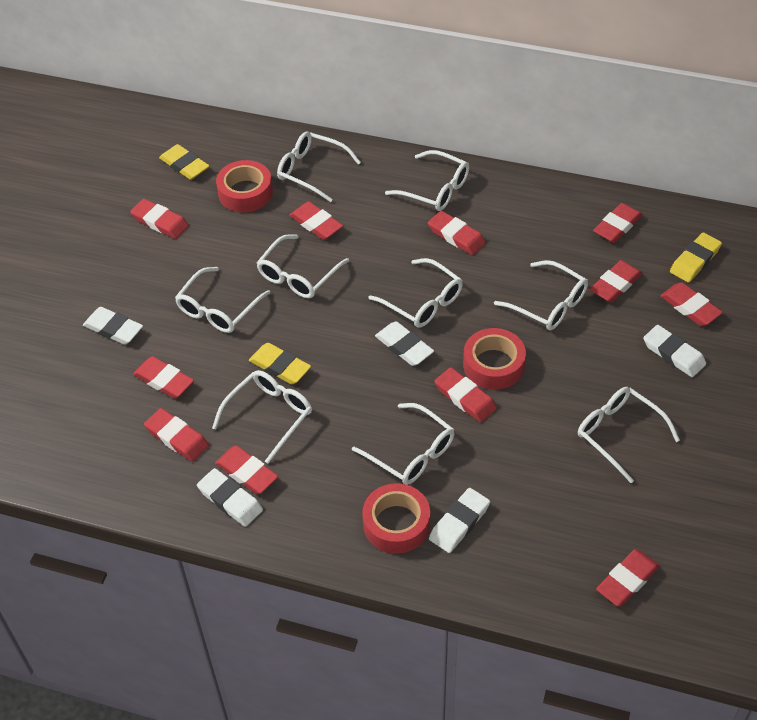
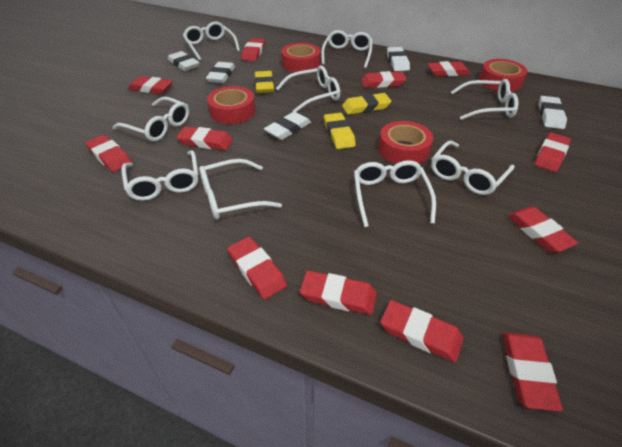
red eraser: 11 -> 12
red tape: 3 -> 4

